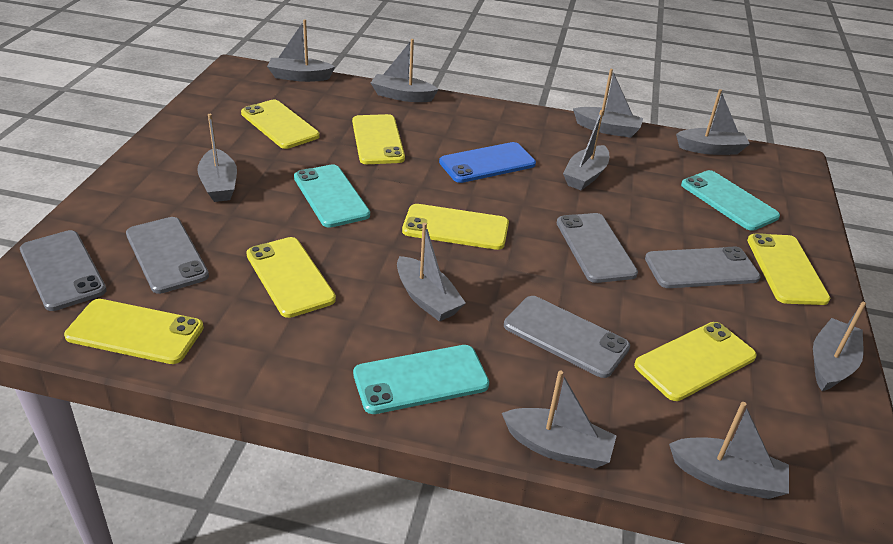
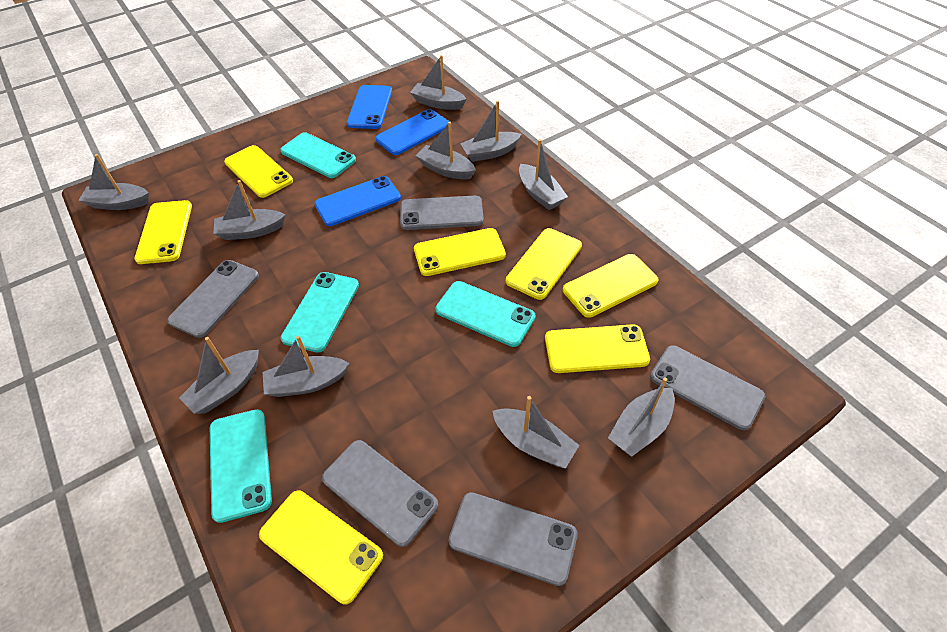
blue phone: 1 -> 3
turquoise phone: 3 -> 4

